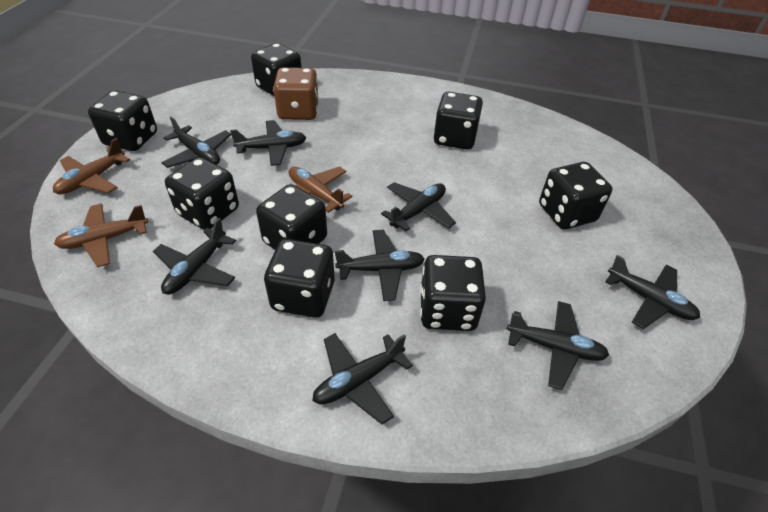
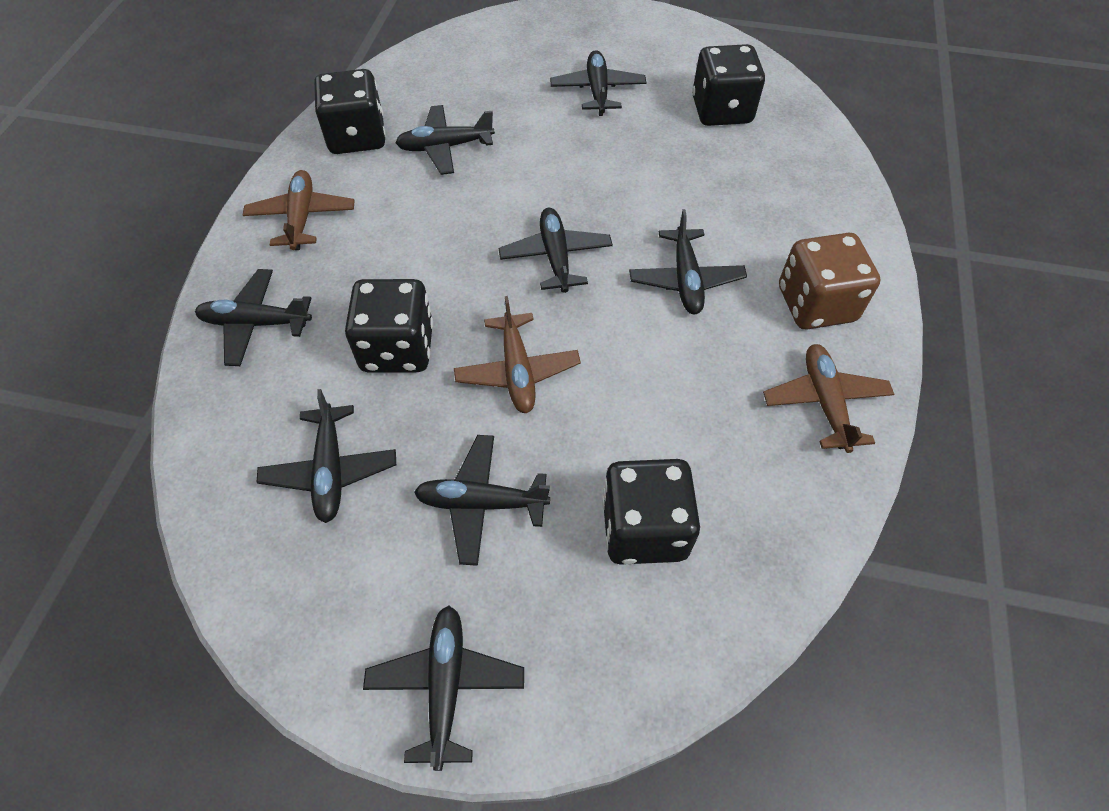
black dice: 8 -> 4

